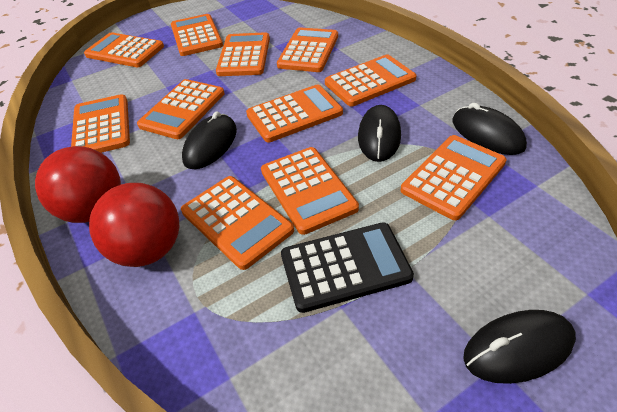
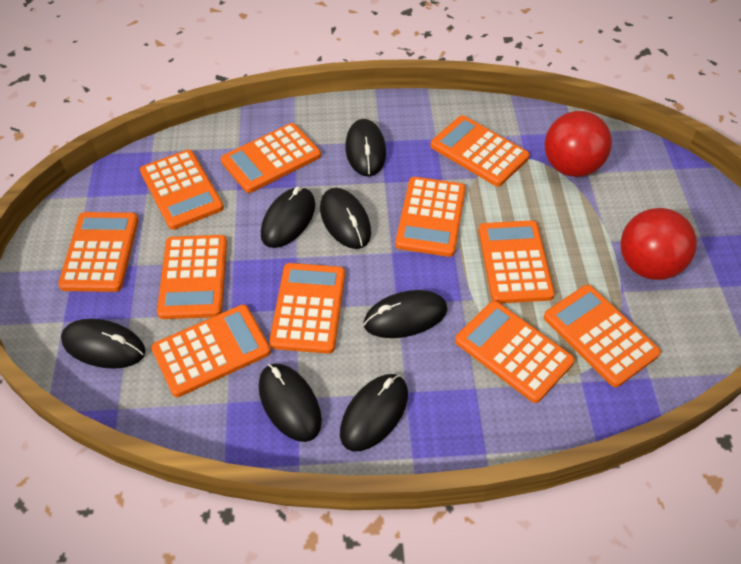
black calculator: 1 -> 0
black mouse: 4 -> 7

